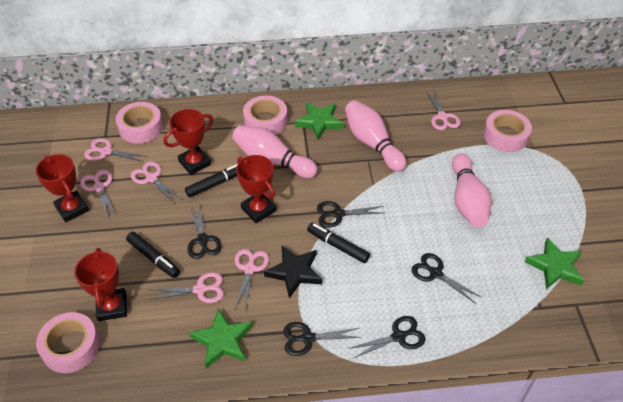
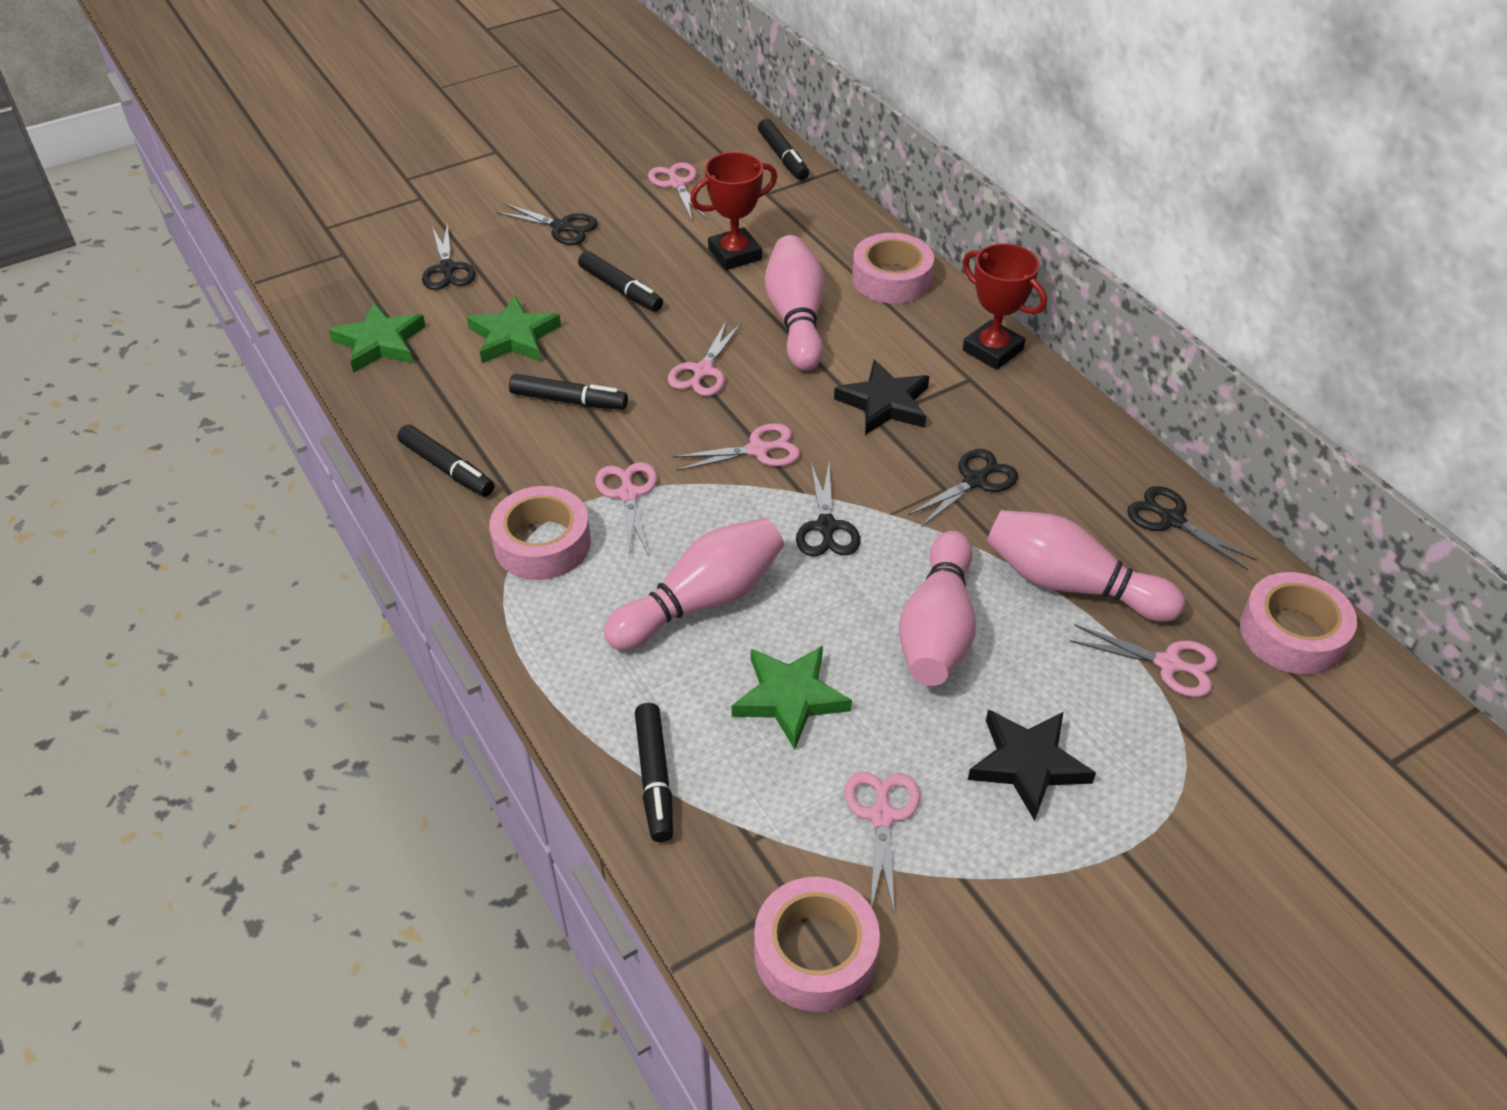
black marker: 3 -> 5
black star: 1 -> 2
pink bowling pin: 3 -> 4
red trophy: 4 -> 2

